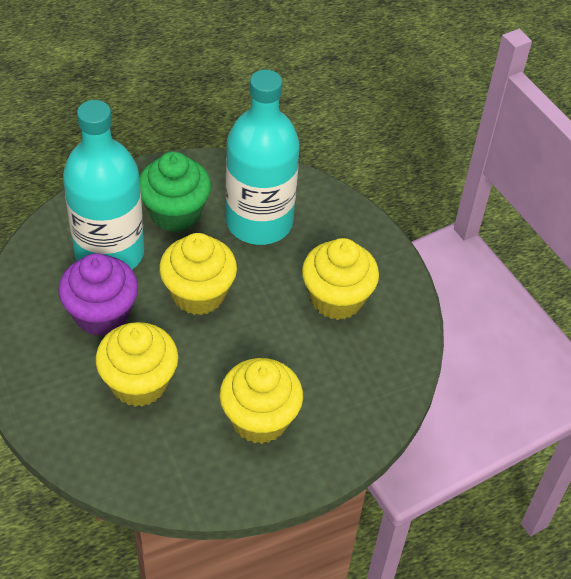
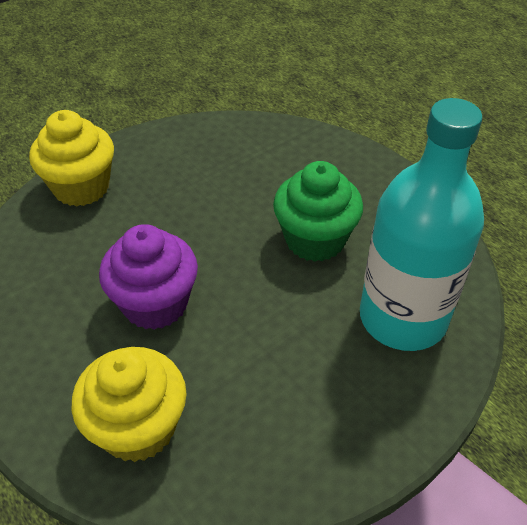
turquoise bottle: 2 -> 1
yellow cupcake: 4 -> 2

